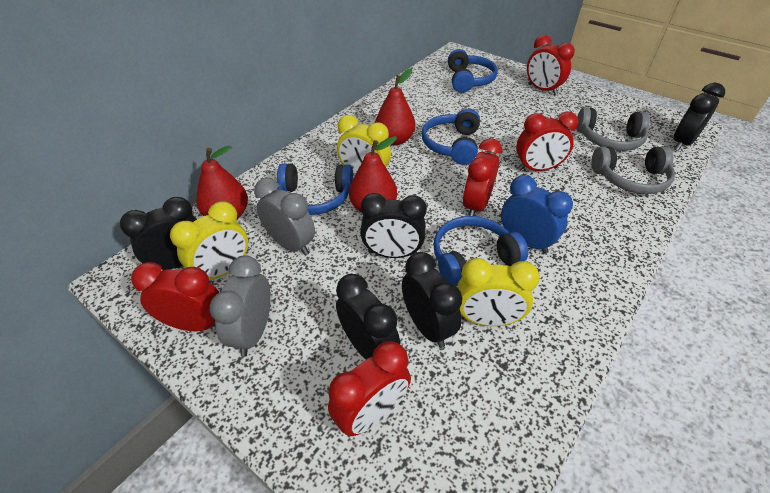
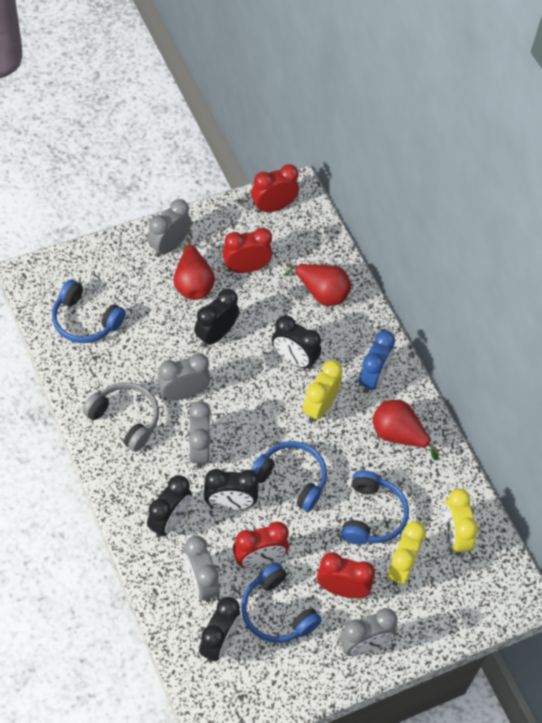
grey clock: 2 -> 5
grey headphones: 2 -> 1
red clock: 5 -> 4

